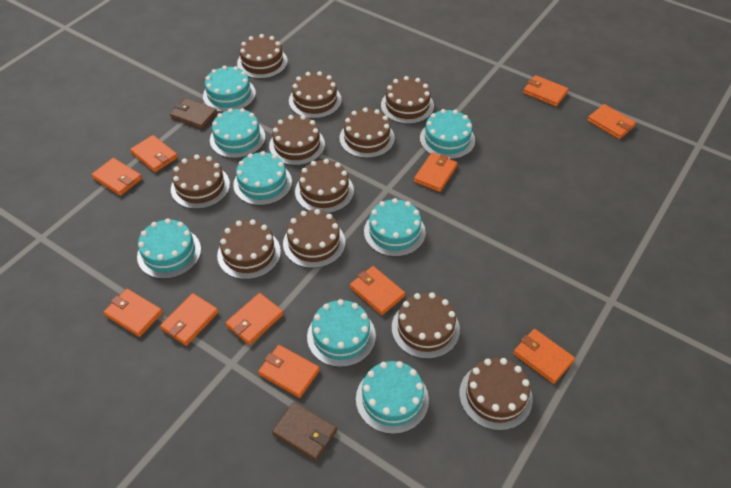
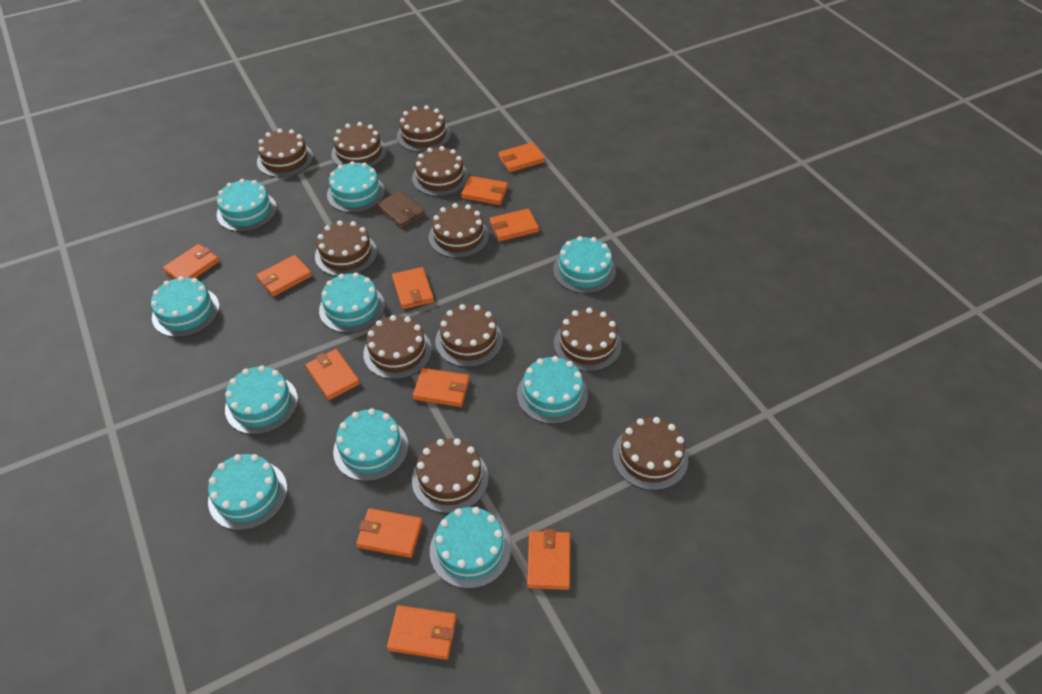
brown wallet: 2 -> 1
turquoise cake: 8 -> 10

